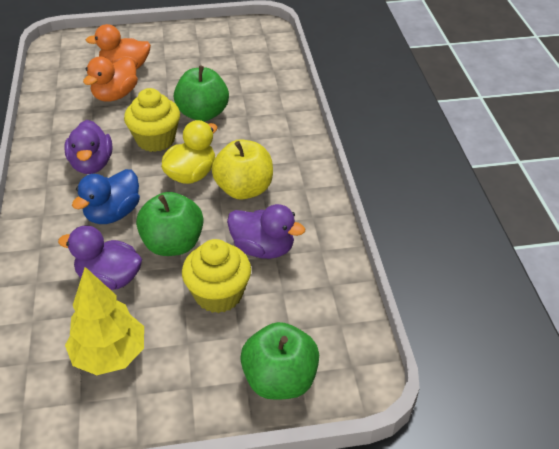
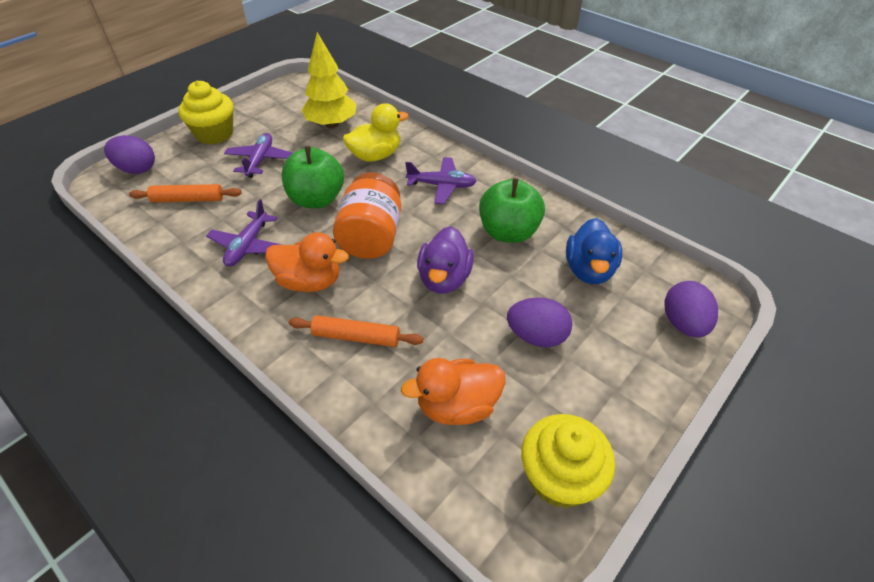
green apple: 3 -> 2
orange jar: 0 -> 1
orange rolling pin: 0 -> 2
purple duck: 3 -> 1
purple egg: 0 -> 3
purple plane: 0 -> 3
yellow apple: 1 -> 0

